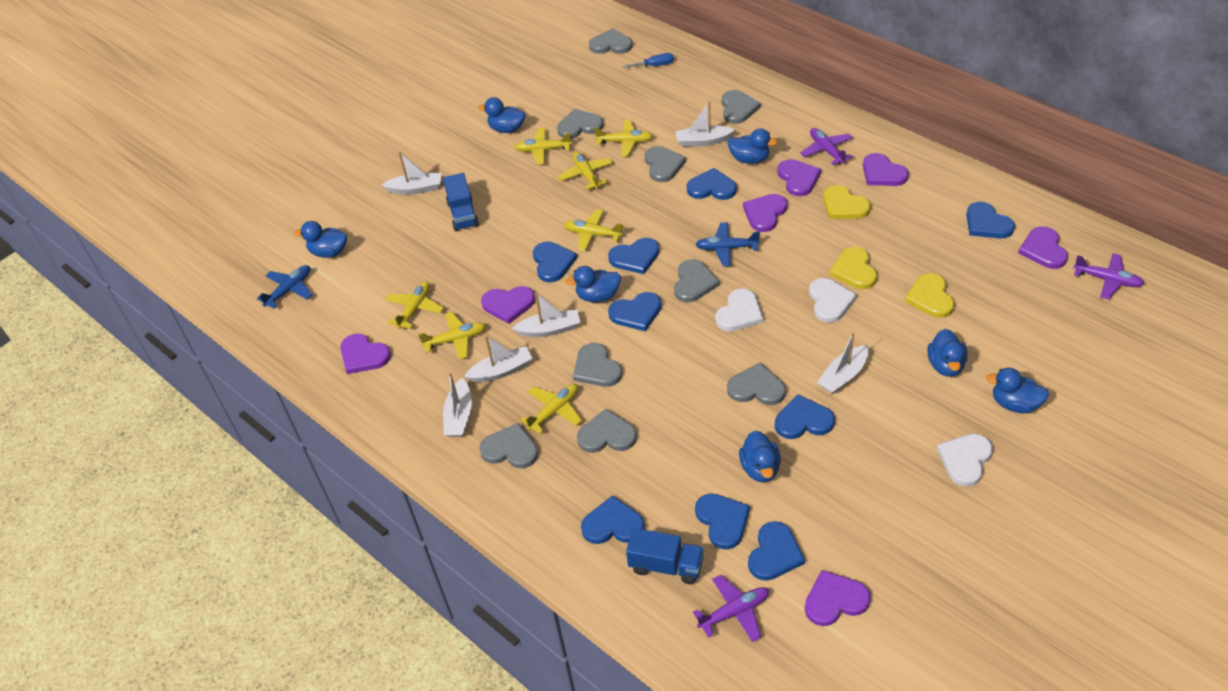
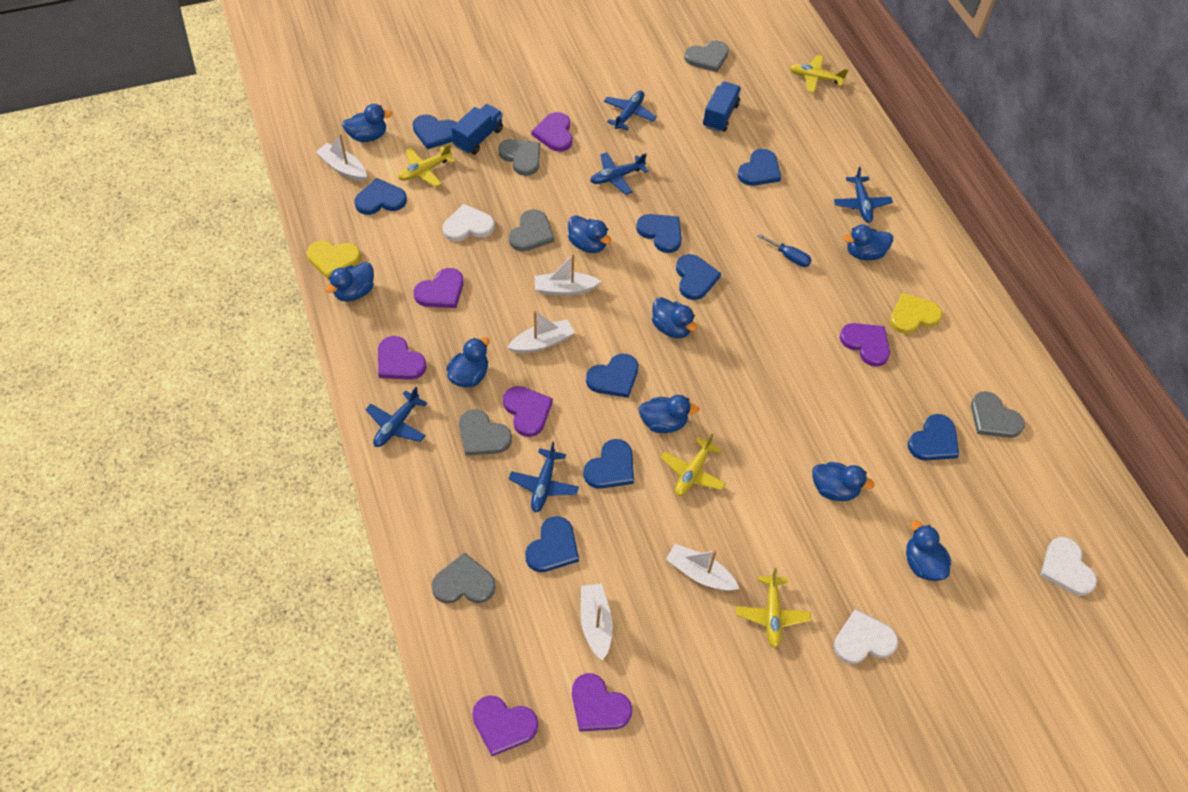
blue duck: 7 -> 9
blue plane: 2 -> 5
grey heart: 9 -> 6
purple plane: 3 -> 0
white boat: 6 -> 5
yellow heart: 3 -> 2
yellow plane: 7 -> 4

